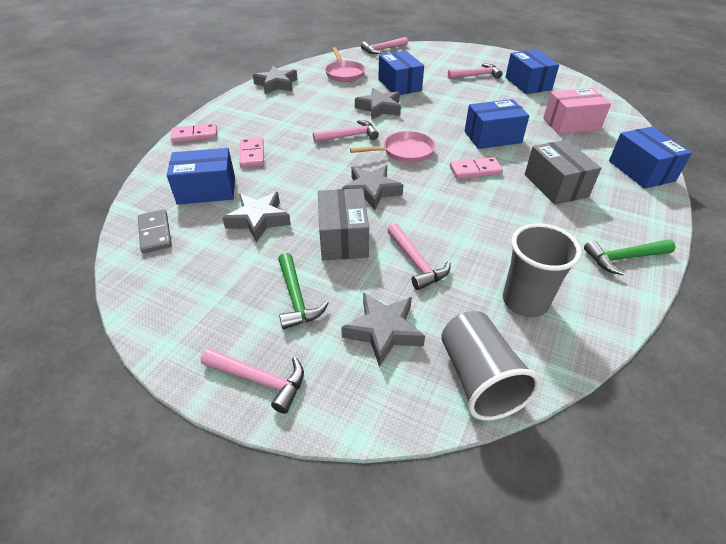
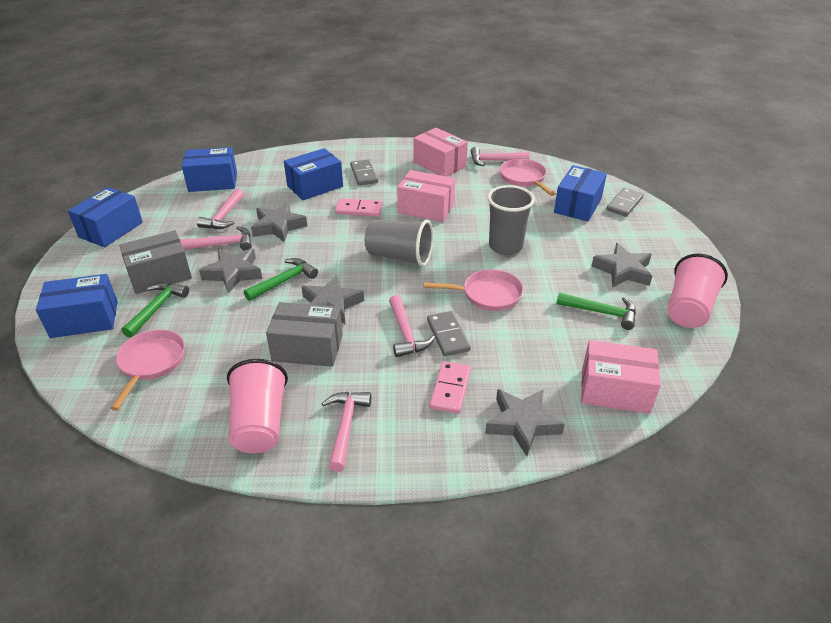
green hammer: 2 -> 3
grey domino: 1 -> 3
pink box: 1 -> 3
pink cup: 0 -> 2
pink domino: 3 -> 2
pink pan: 2 -> 3

